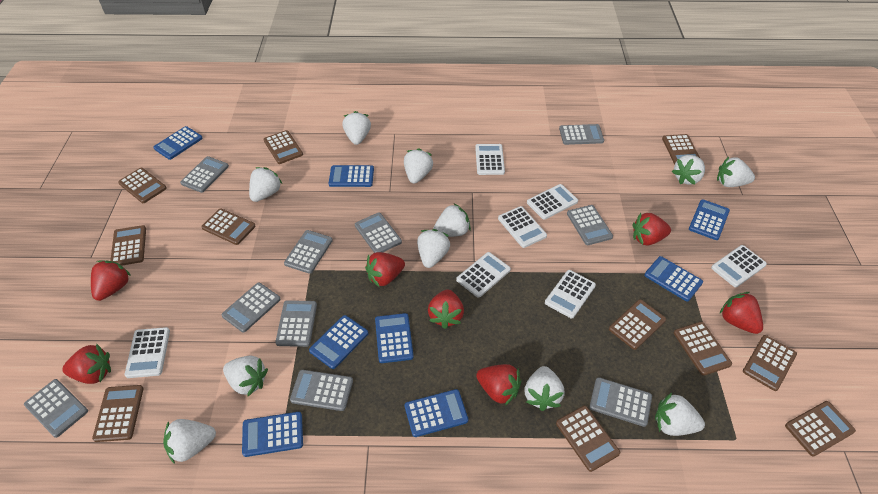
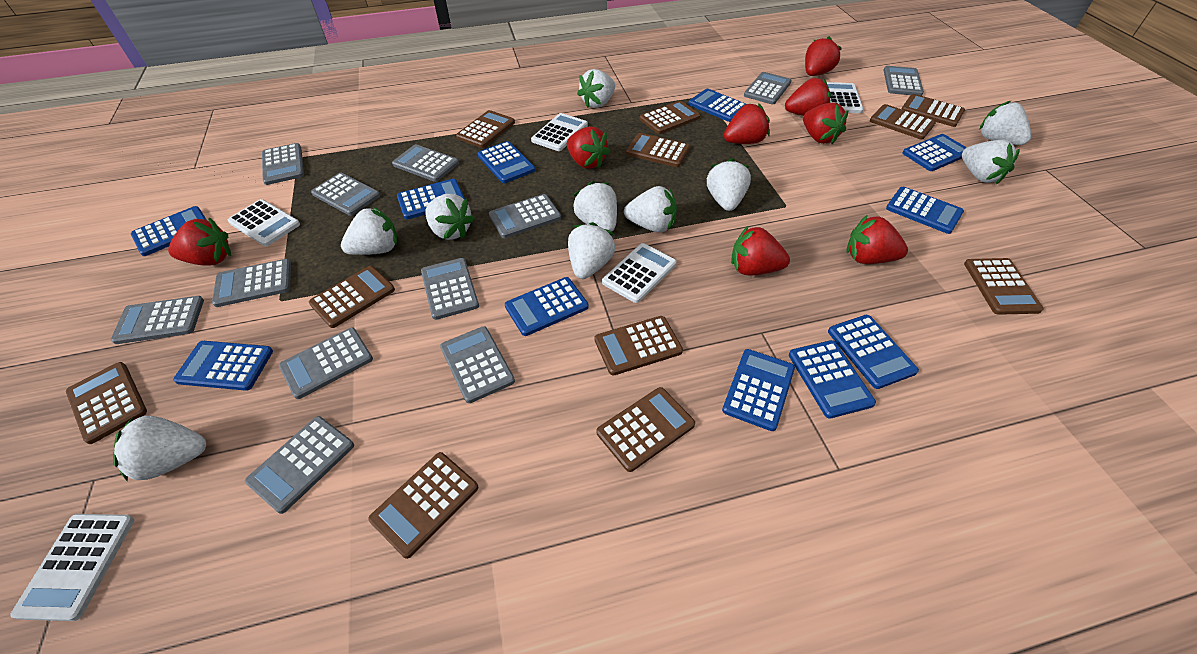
blue calculator: 8 -> 11
grey calculator: 10 -> 12
red strawberry: 7 -> 8
white calculator: 7 -> 5
white strawberry: 11 -> 10

